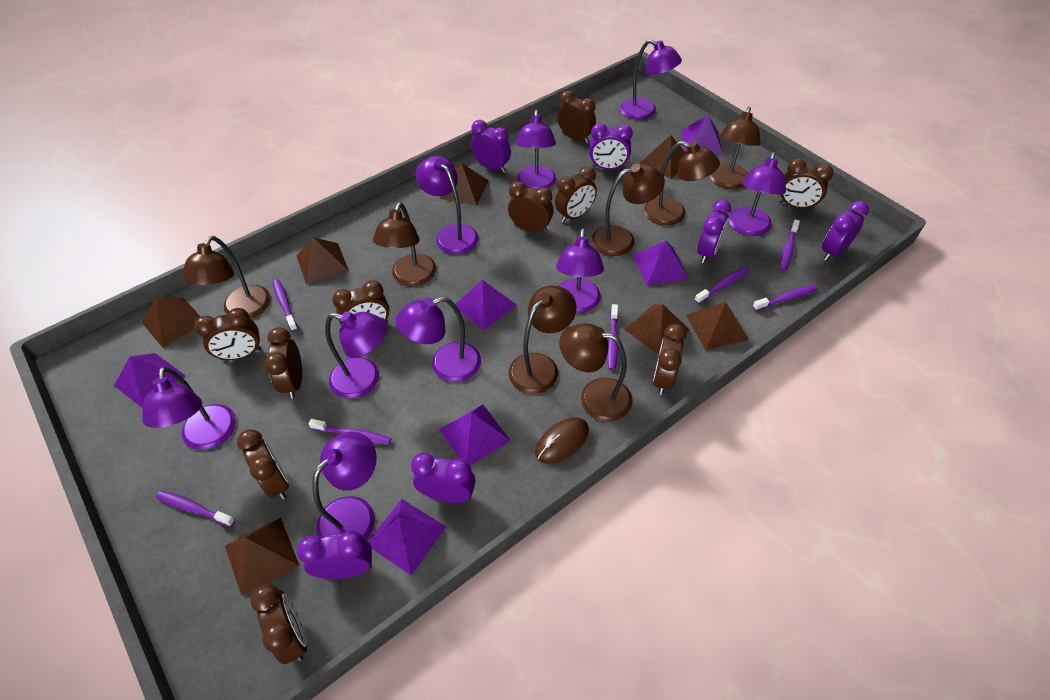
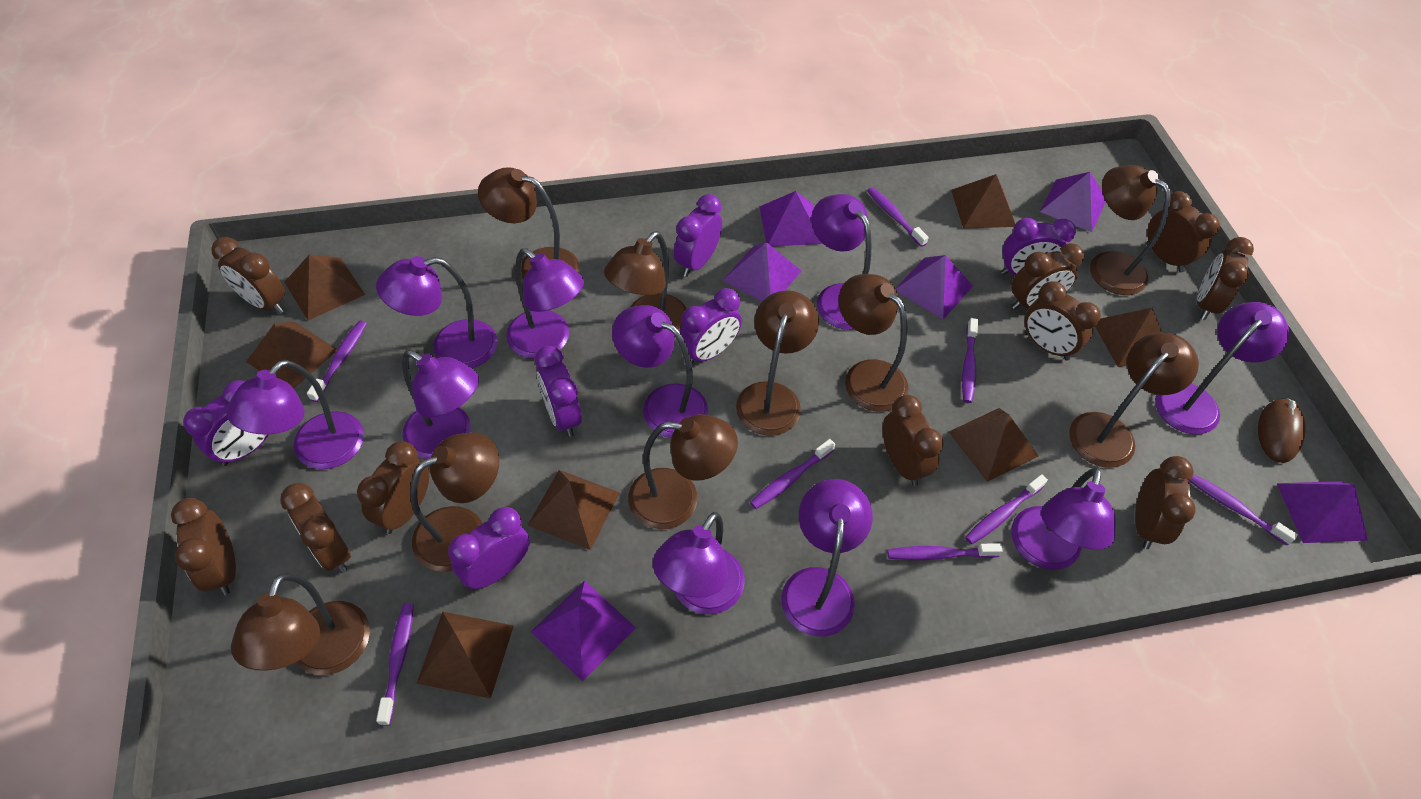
brown lamp: 7 -> 9
purple lamp: 9 -> 10
purple toothbrush: 7 -> 8

